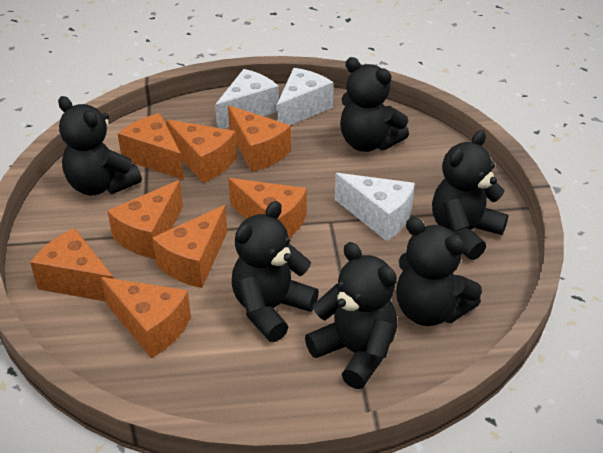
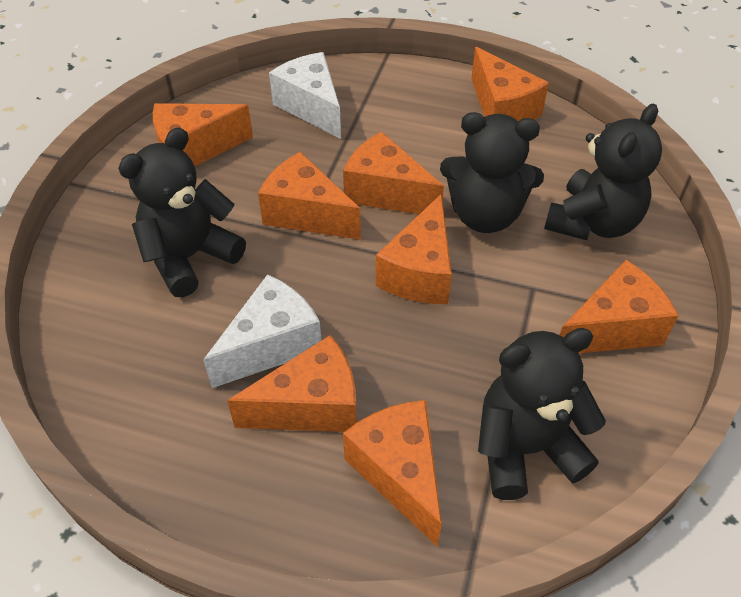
black teddy bear: 6 -> 4
white cheese: 3 -> 2

